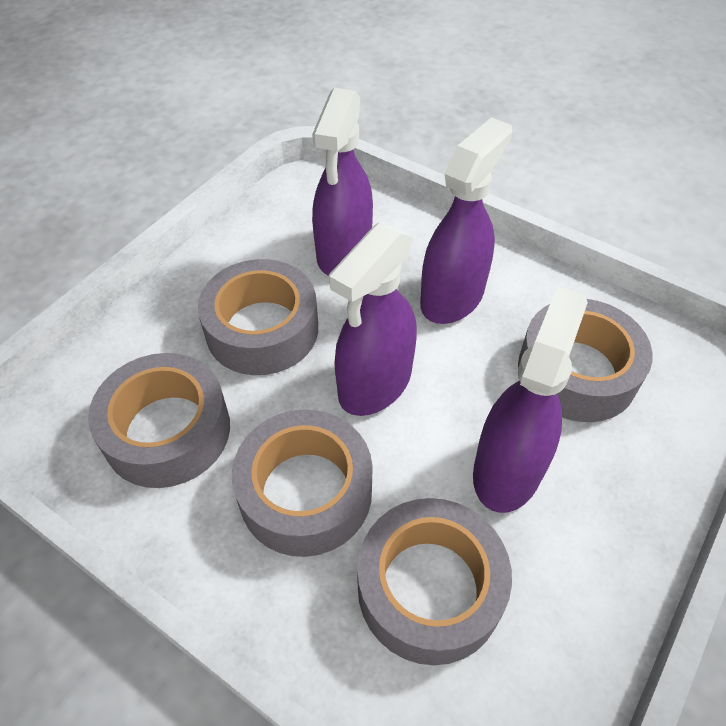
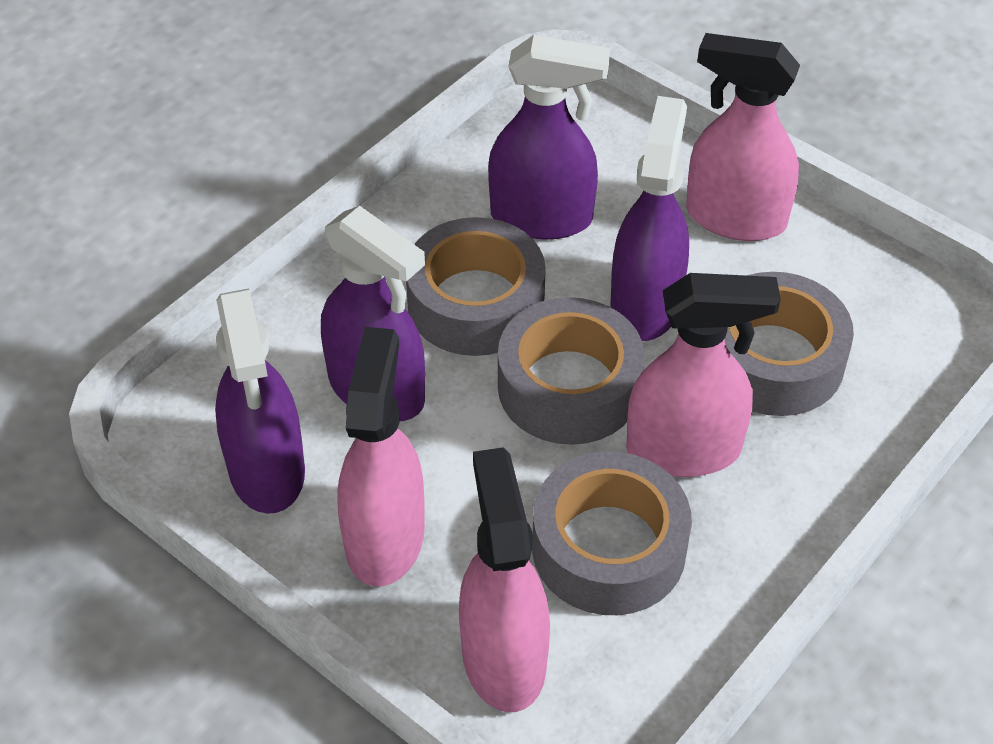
grey tape: 5 -> 4
pink spray bottle: 0 -> 4

